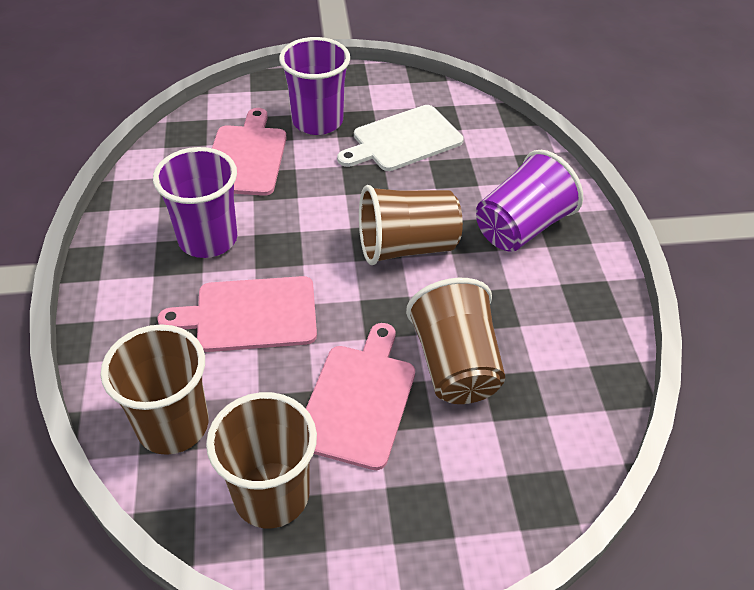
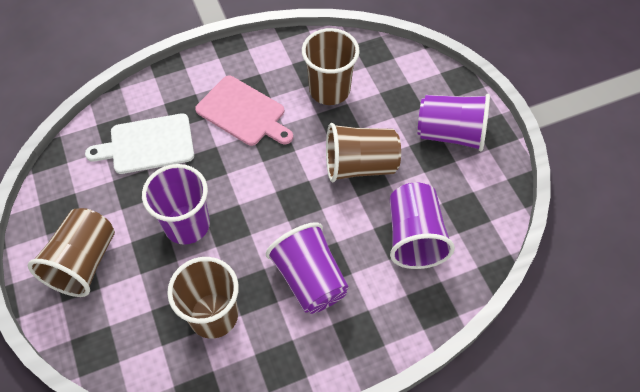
pink cutting board: 3 -> 1
purple cup: 3 -> 4

